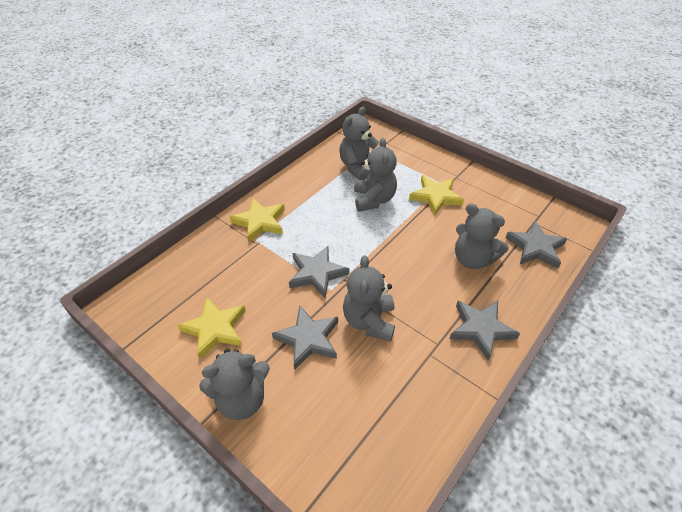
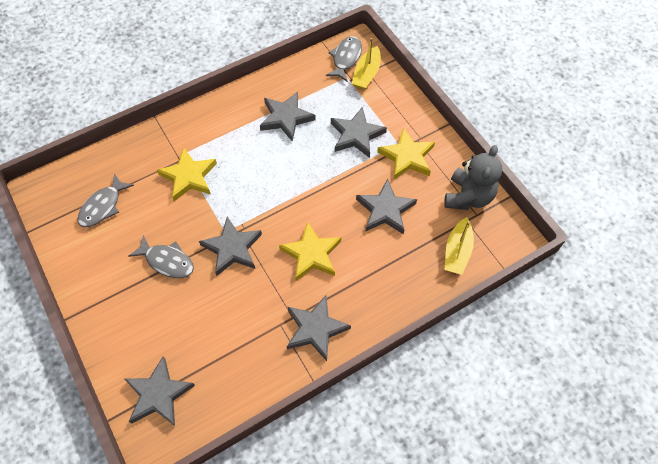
grey fish: 0 -> 3
grey star: 4 -> 6
grey teddy bear: 5 -> 1
yellow boat: 0 -> 2

